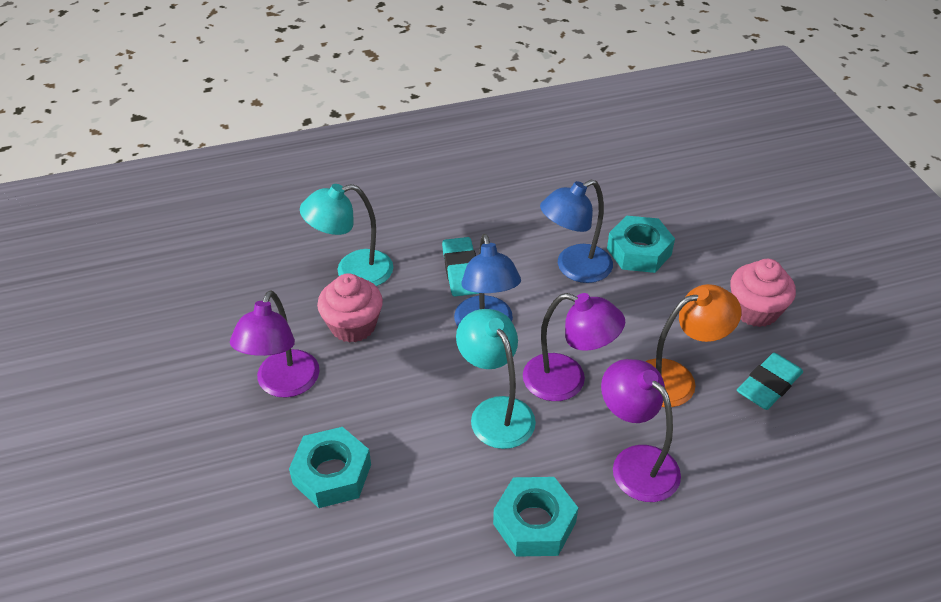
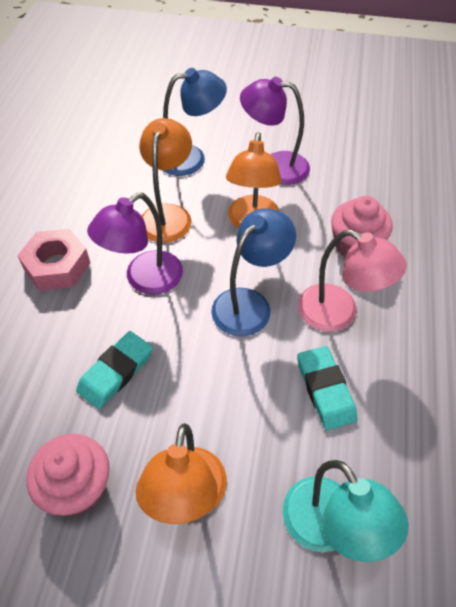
orange lamp: 1 -> 3
pink lamp: 0 -> 1
pink nut: 0 -> 1
purple lamp: 3 -> 2
turquoise lamp: 2 -> 1
turquoise nut: 3 -> 0

